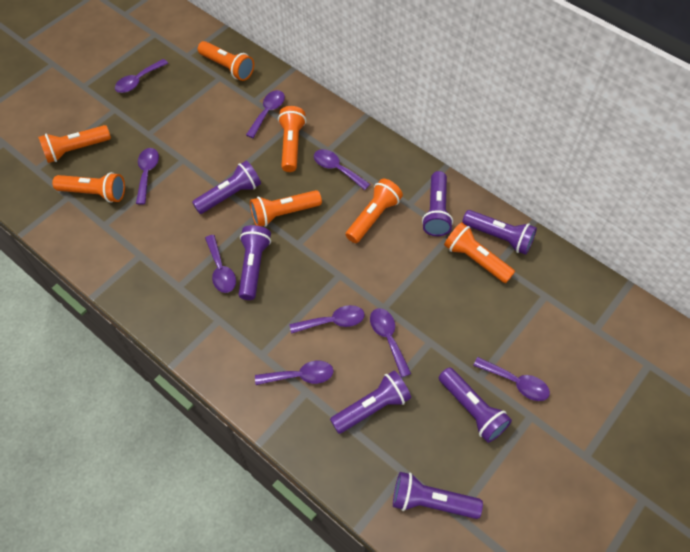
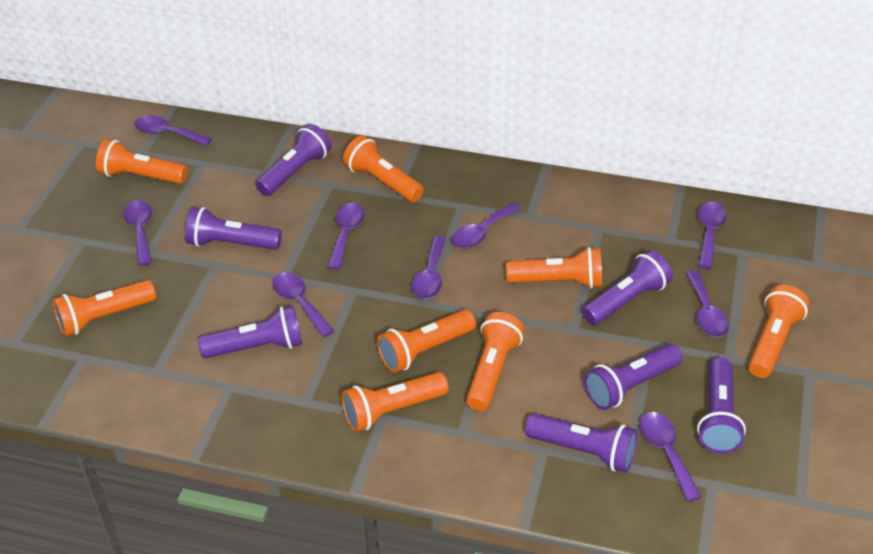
orange flashlight: 7 -> 8

